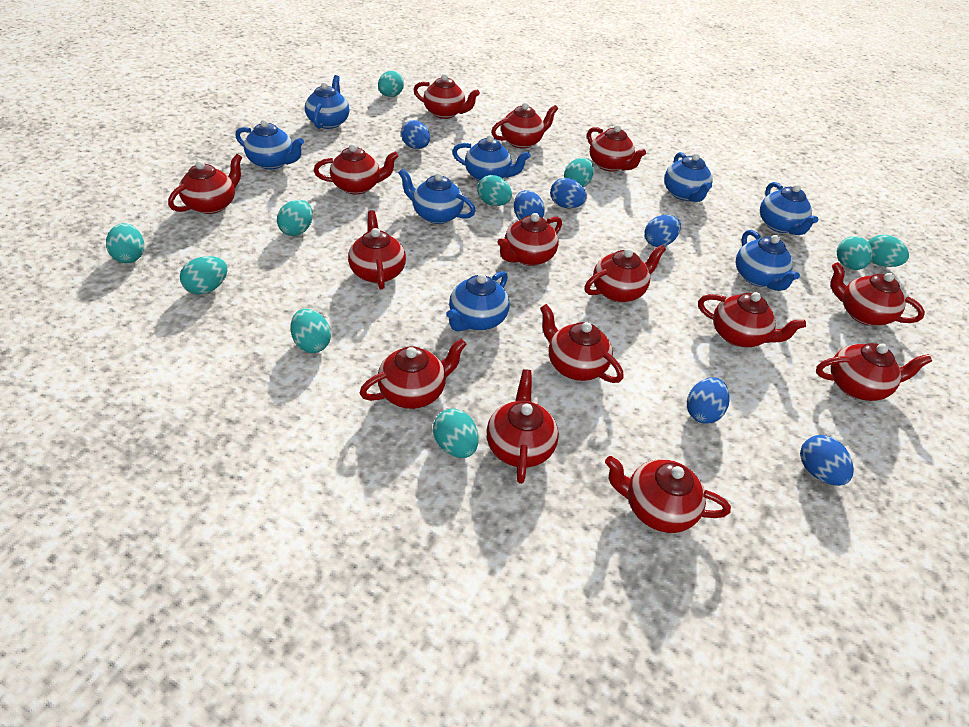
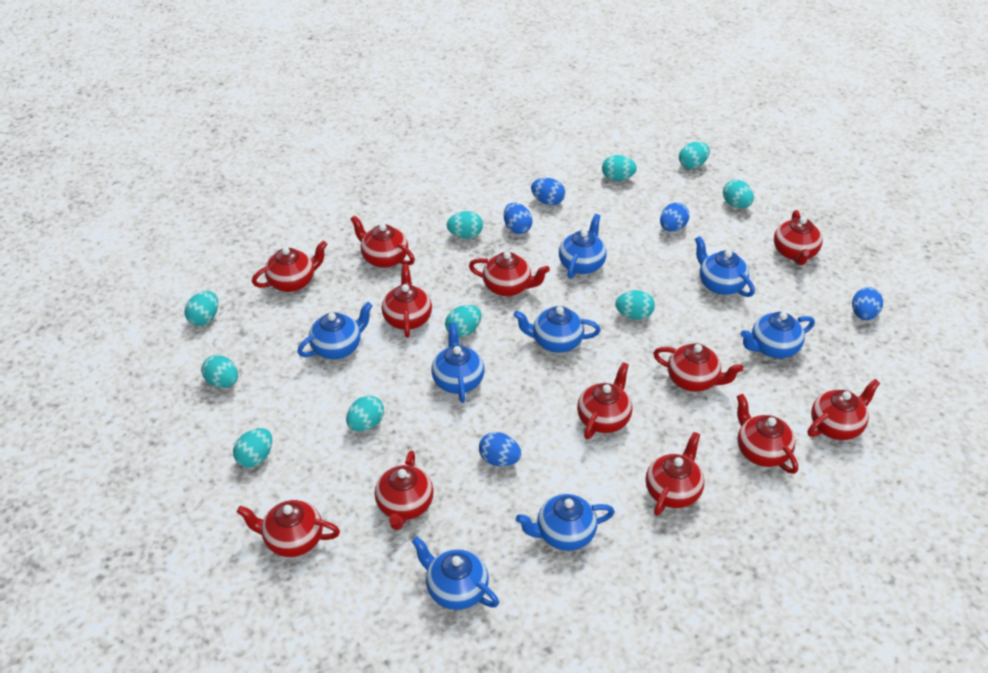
blue egg: 6 -> 5
red teapot: 15 -> 12

